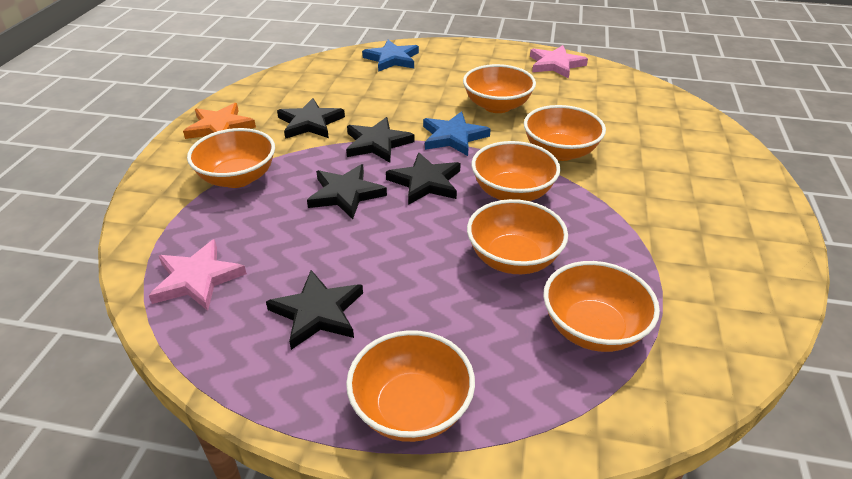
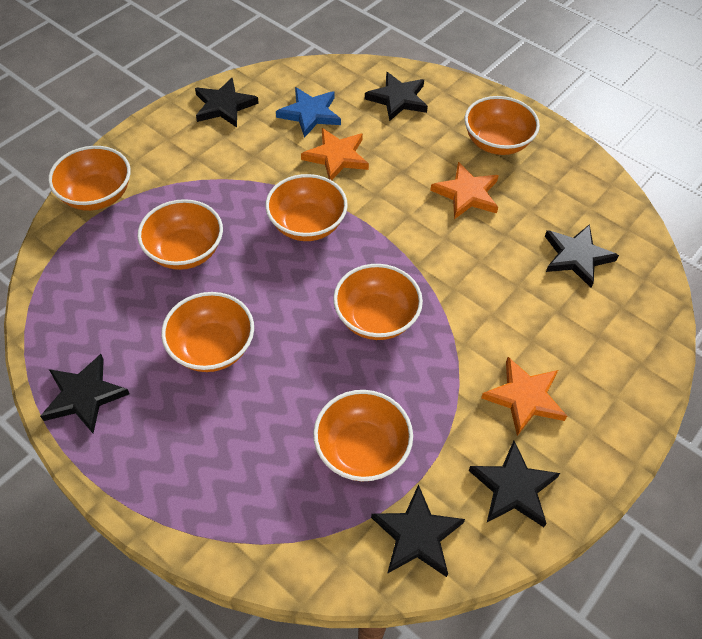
black star: 5 -> 6
blue star: 2 -> 1
orange star: 1 -> 3
pink star: 2 -> 0

